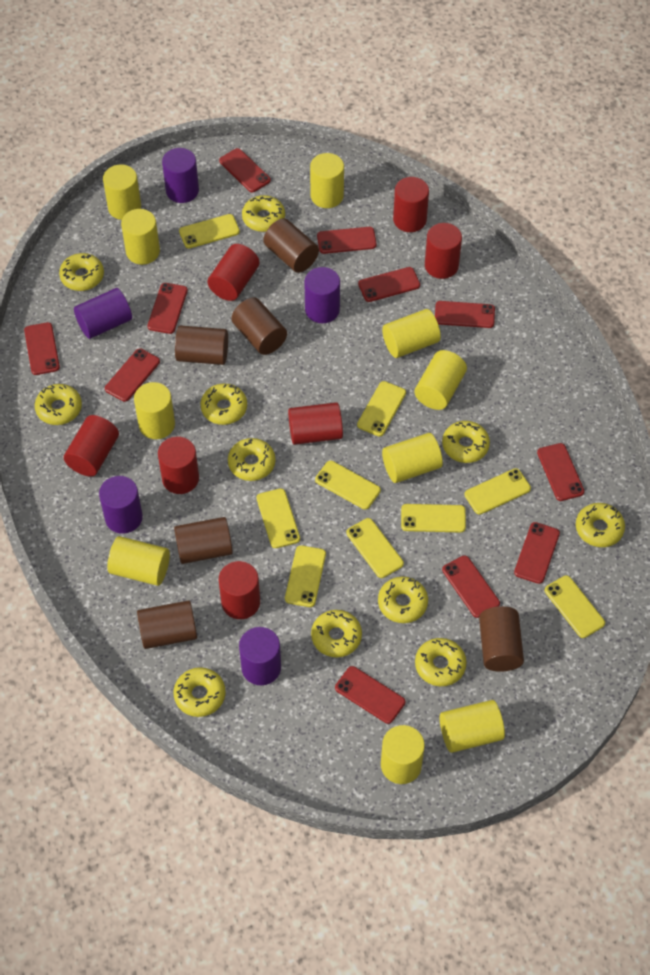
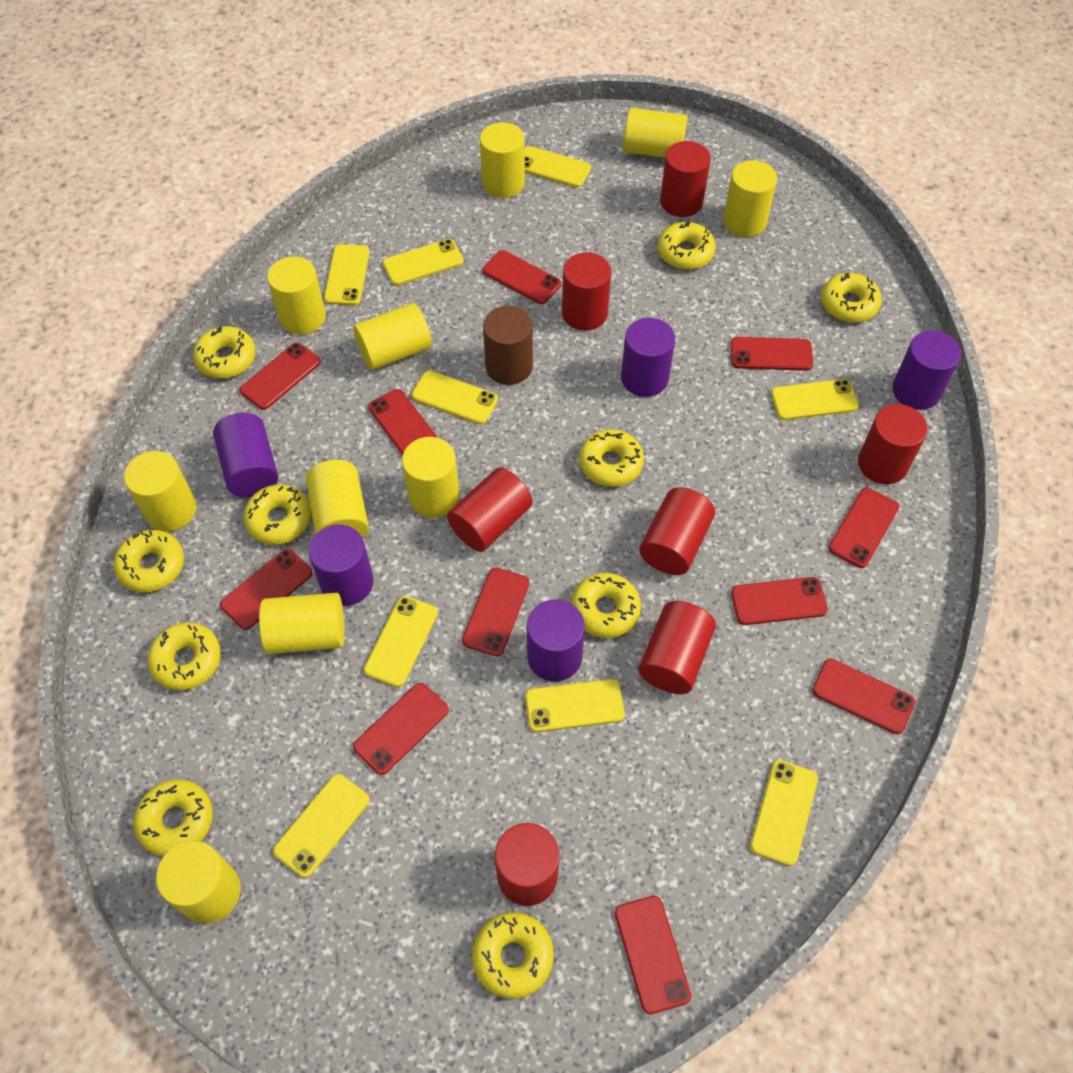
brown cylinder: 6 -> 1
yellow donut: 11 -> 10

